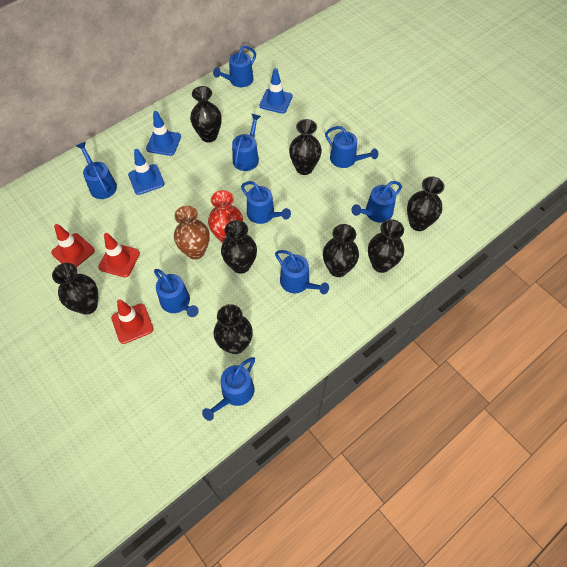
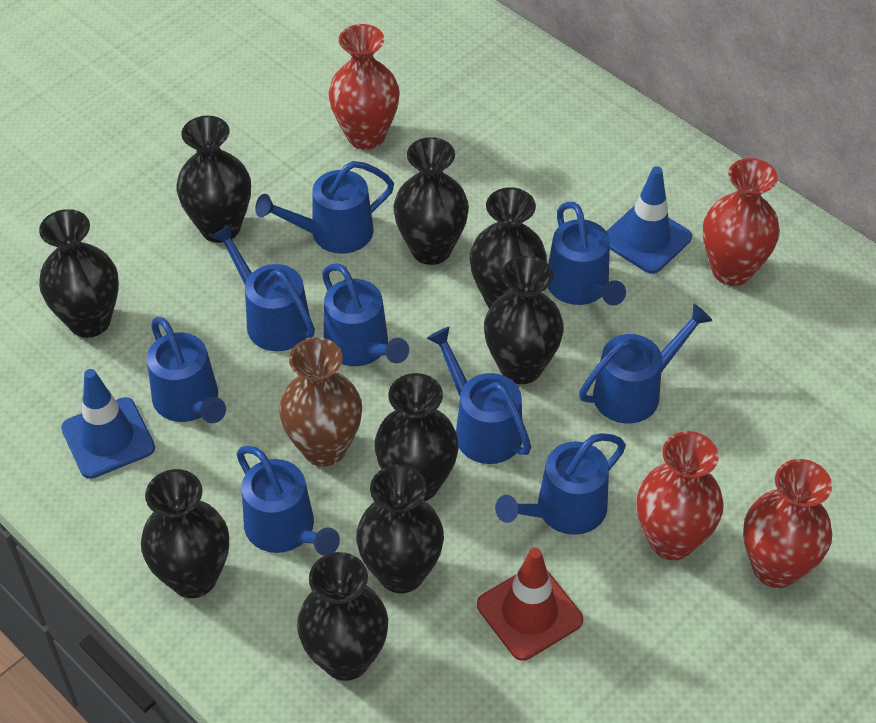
black vase: 8 -> 9
blue traffic cone: 3 -> 2
red traffic cone: 3 -> 1
red vase: 1 -> 4

